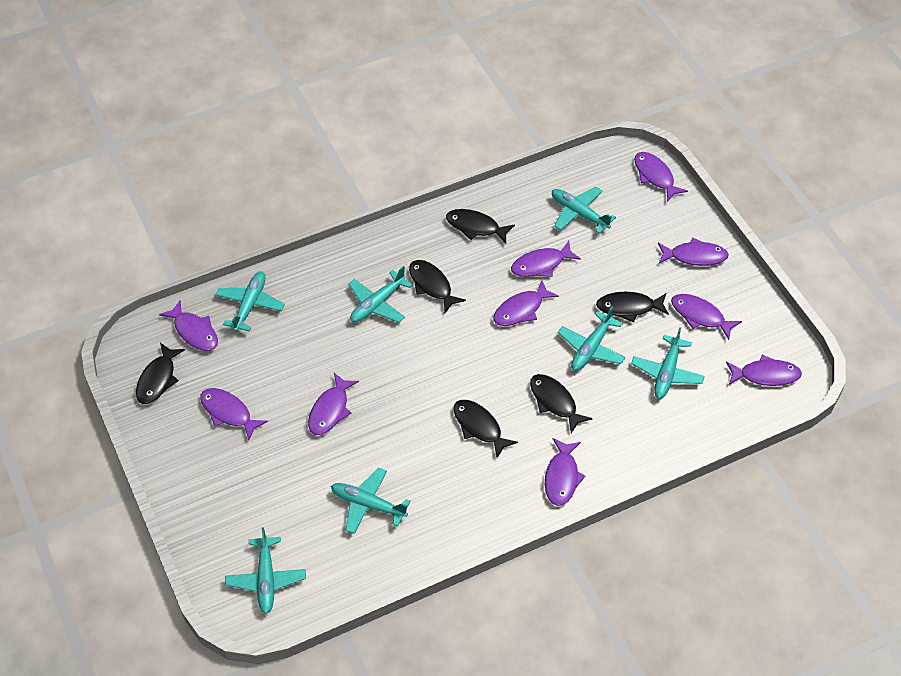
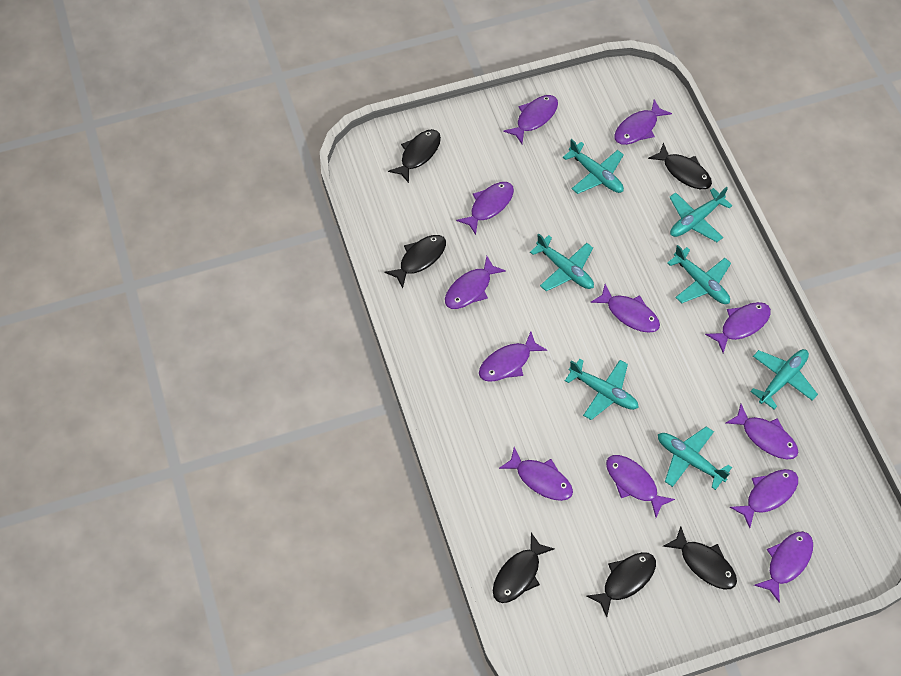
purple fish: 10 -> 12

